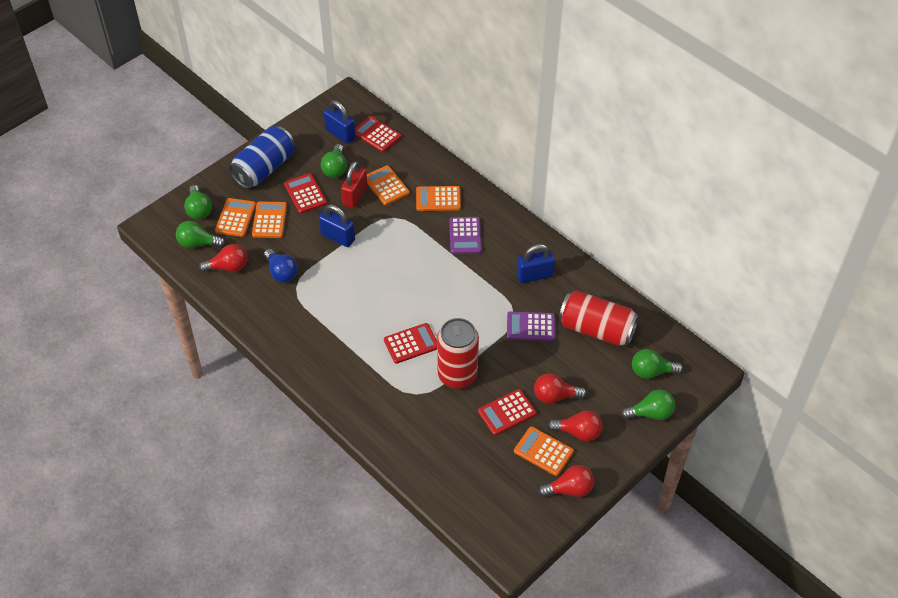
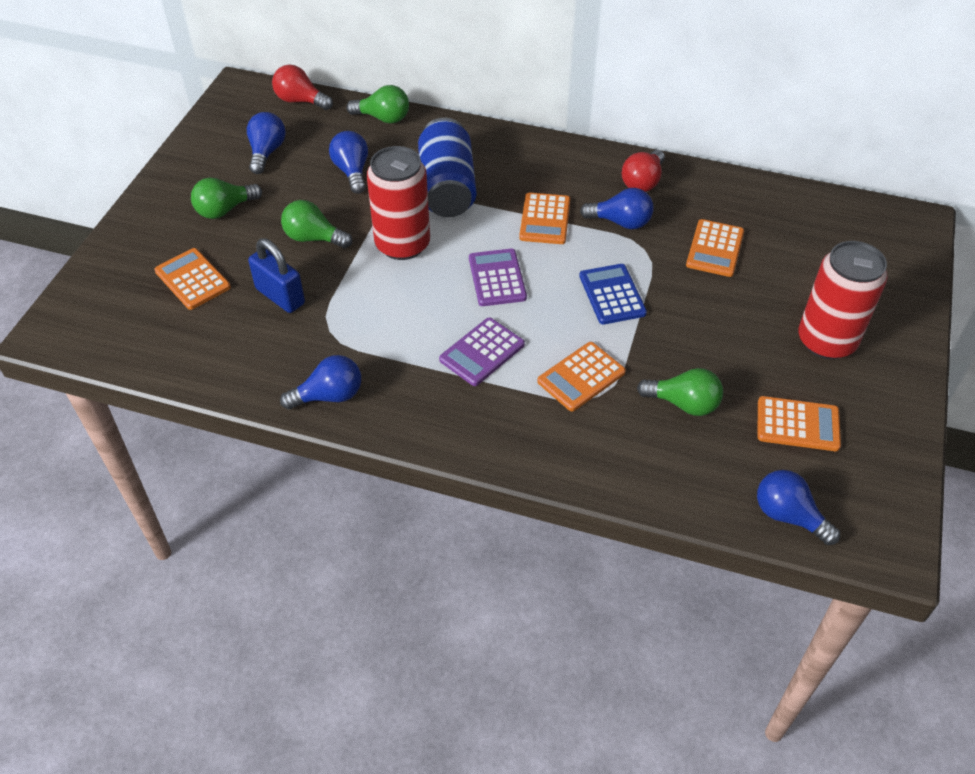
blue calculator: 0 -> 1
blue light bulb: 1 -> 5
blue padlock: 3 -> 1
green light bulb: 5 -> 4
red calculator: 4 -> 0
red light bulb: 4 -> 2
red padlock: 1 -> 0

